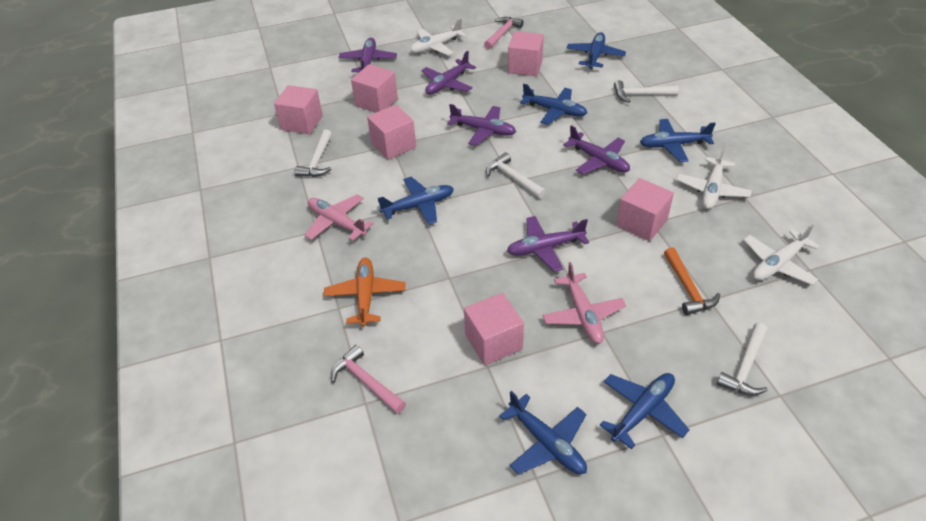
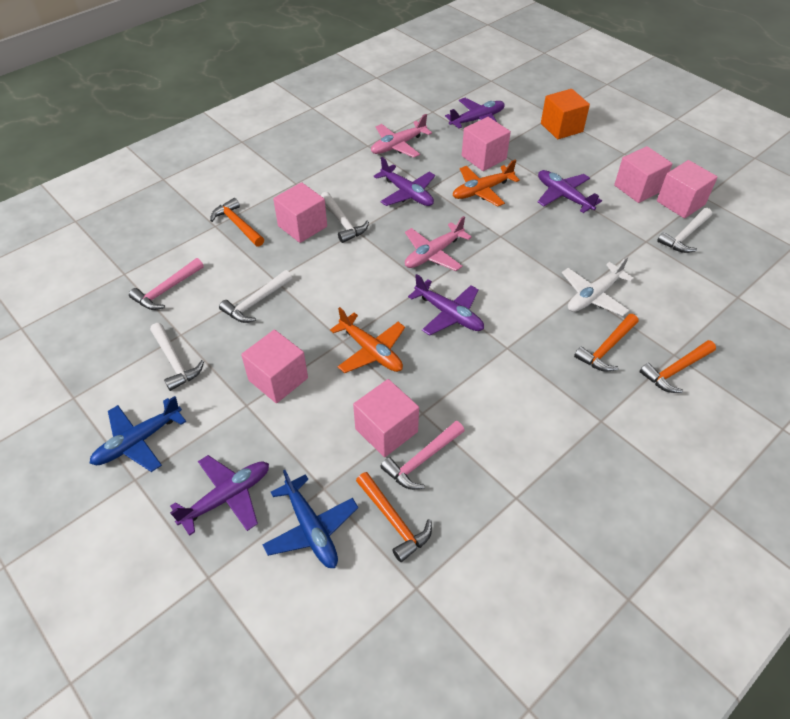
blue plane: 6 -> 2
orange cube: 0 -> 1
orange hammer: 1 -> 4
orange plane: 1 -> 2
white plane: 3 -> 1

